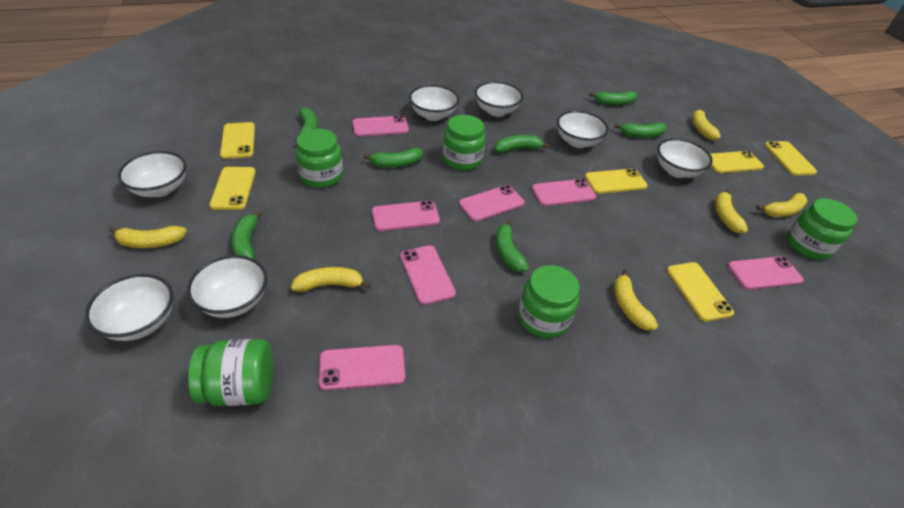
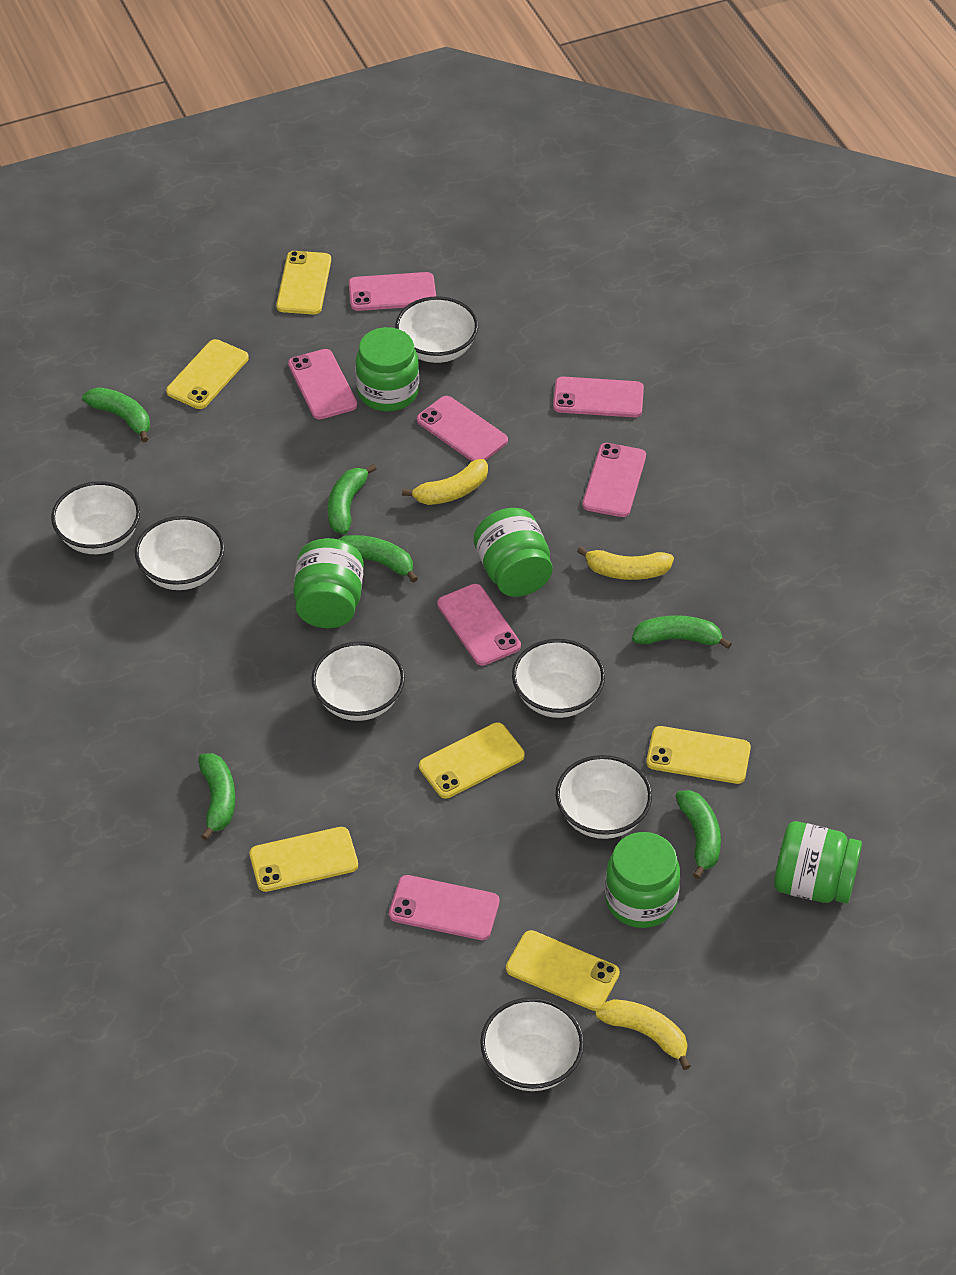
green banana: 7 -> 6
yellow banana: 6 -> 3

